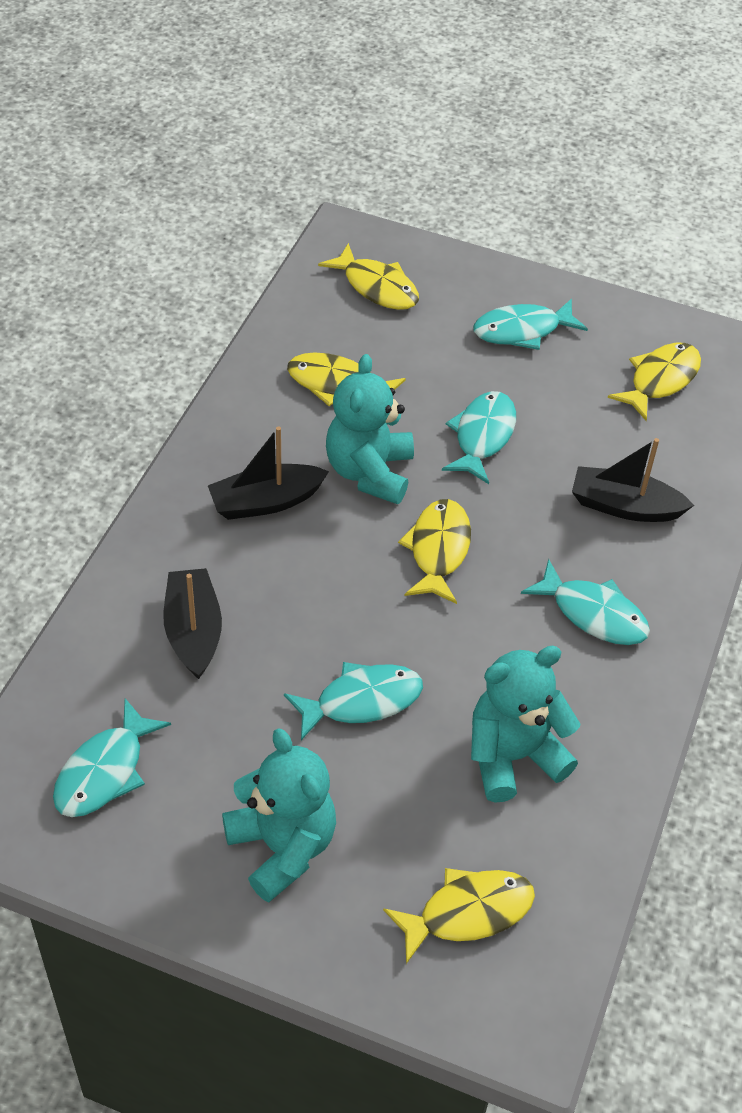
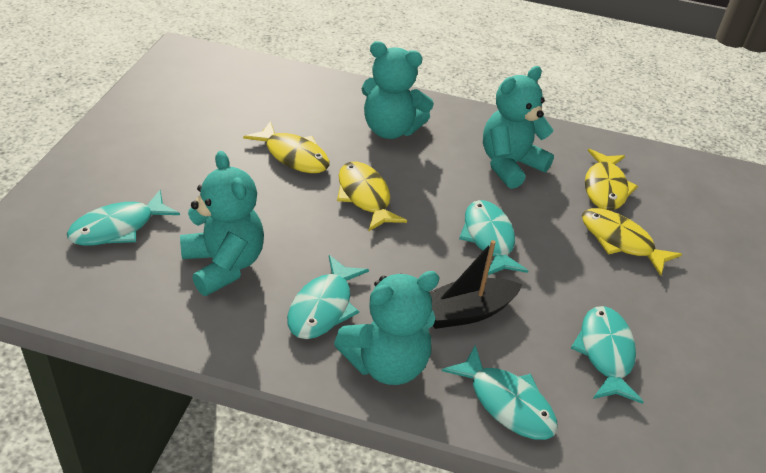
black boat: 3 -> 1
turquoise teddy bear: 3 -> 4
yellow fish: 5 -> 4

